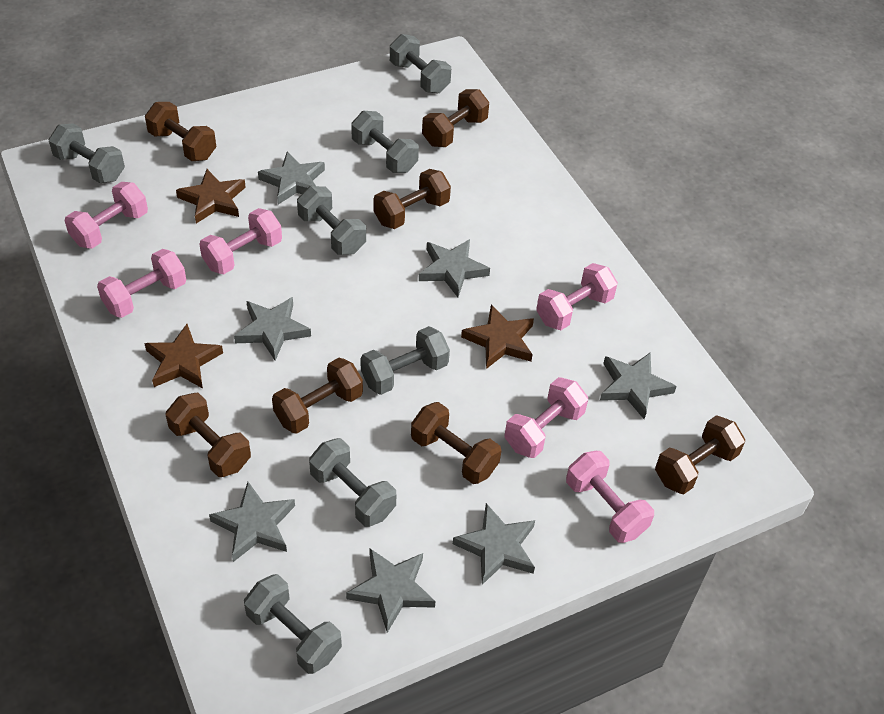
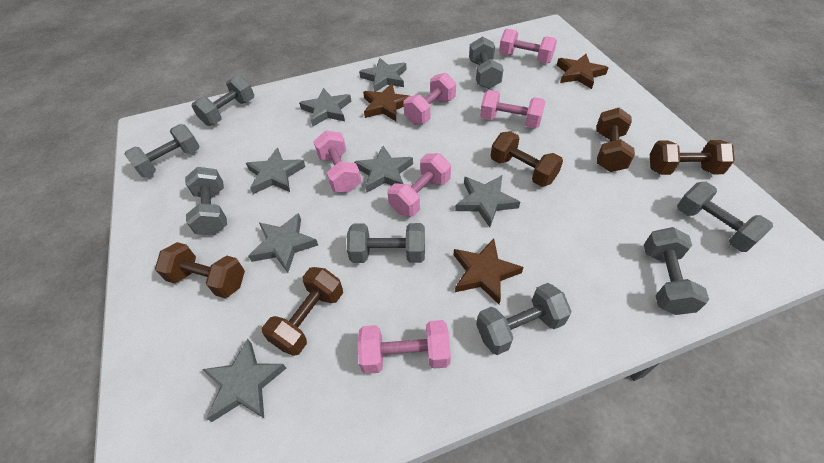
brown dumbbell: 7 -> 5
grey dumbbell: 7 -> 8

